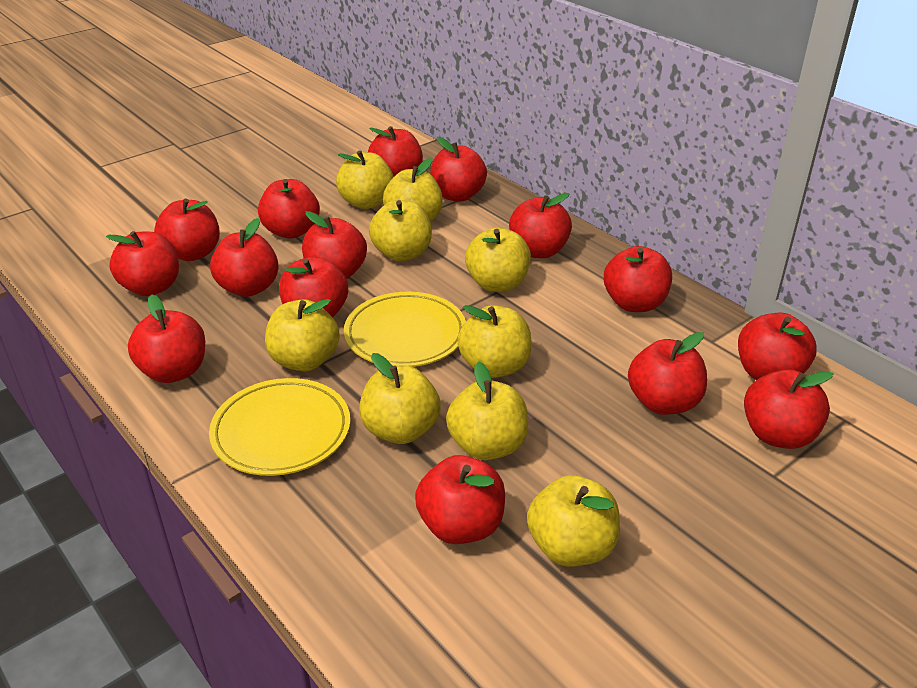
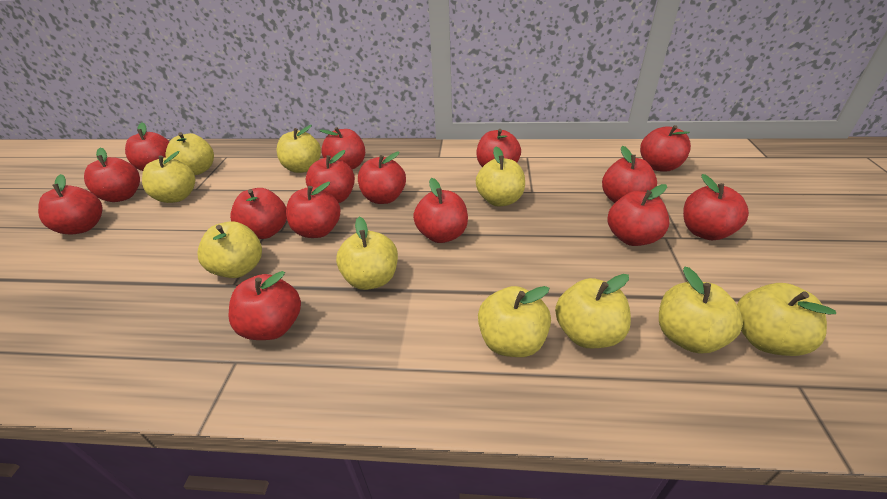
yellow apple: 9 -> 10
yellow plate: 2 -> 0

